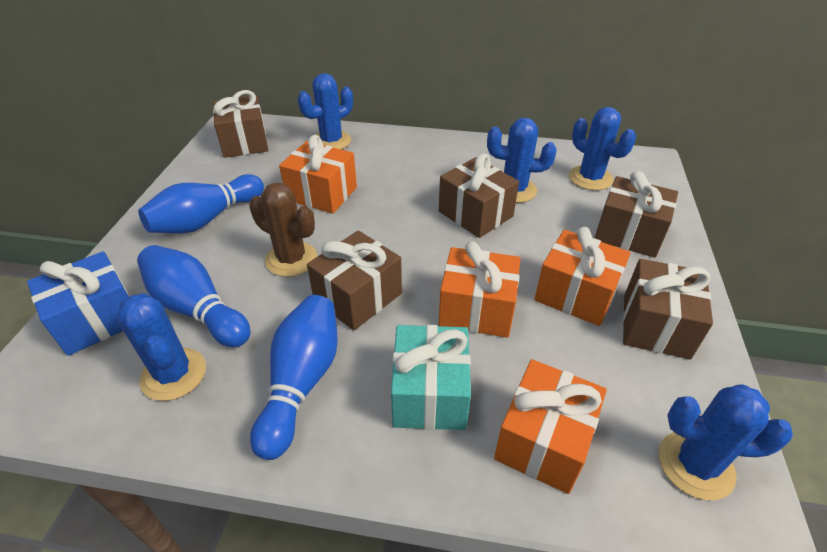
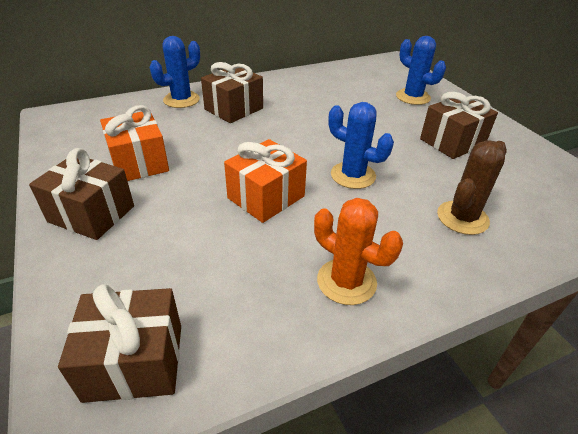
blue bowling pin: 3 -> 0
blue cactus: 5 -> 3
blue gift: 1 -> 0
brown gift: 5 -> 4
orange cactus: 0 -> 1
orange gift: 4 -> 2
turquoise gift: 1 -> 0

